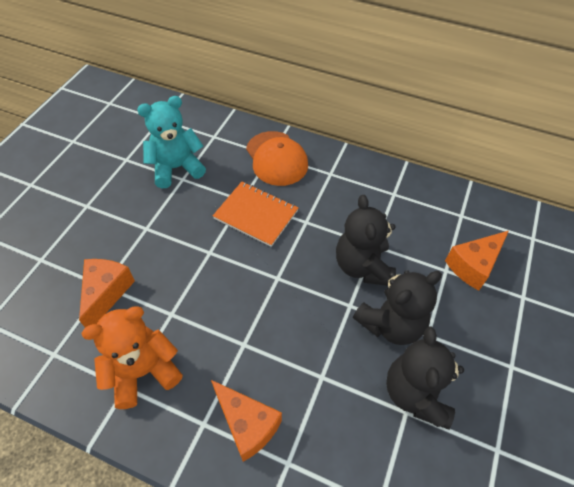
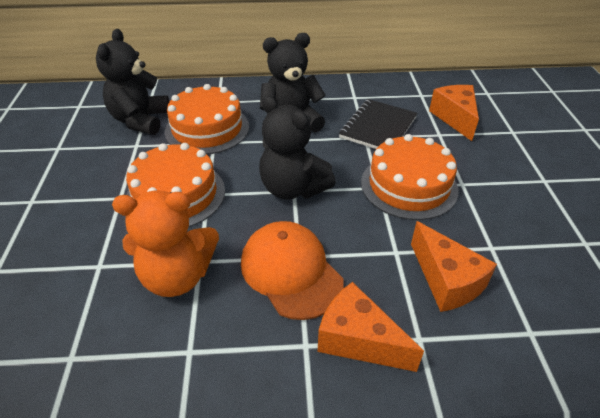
black notebook: 0 -> 1
orange cake: 0 -> 3
orange notebook: 1 -> 0
turquoise teddy bear: 1 -> 0

